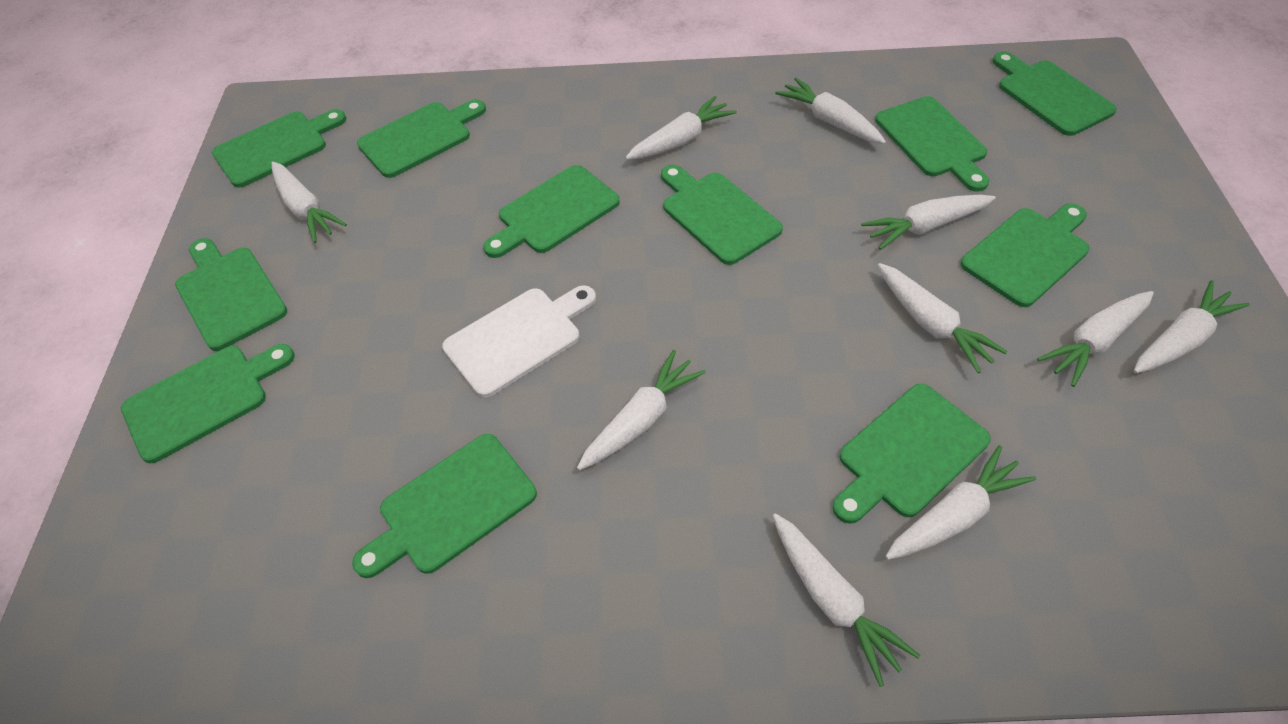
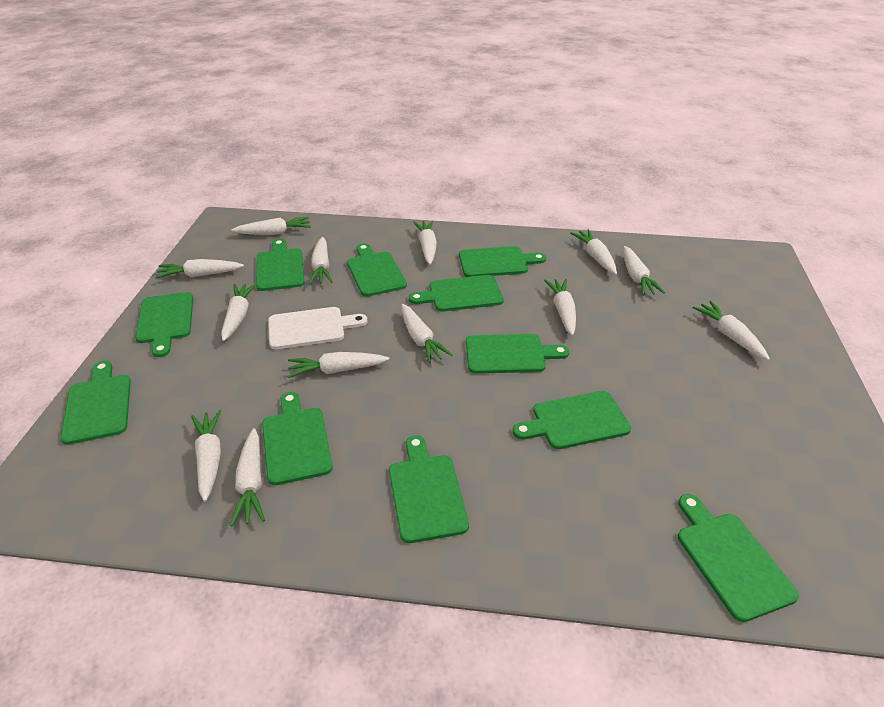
white carrot: 10 -> 13

